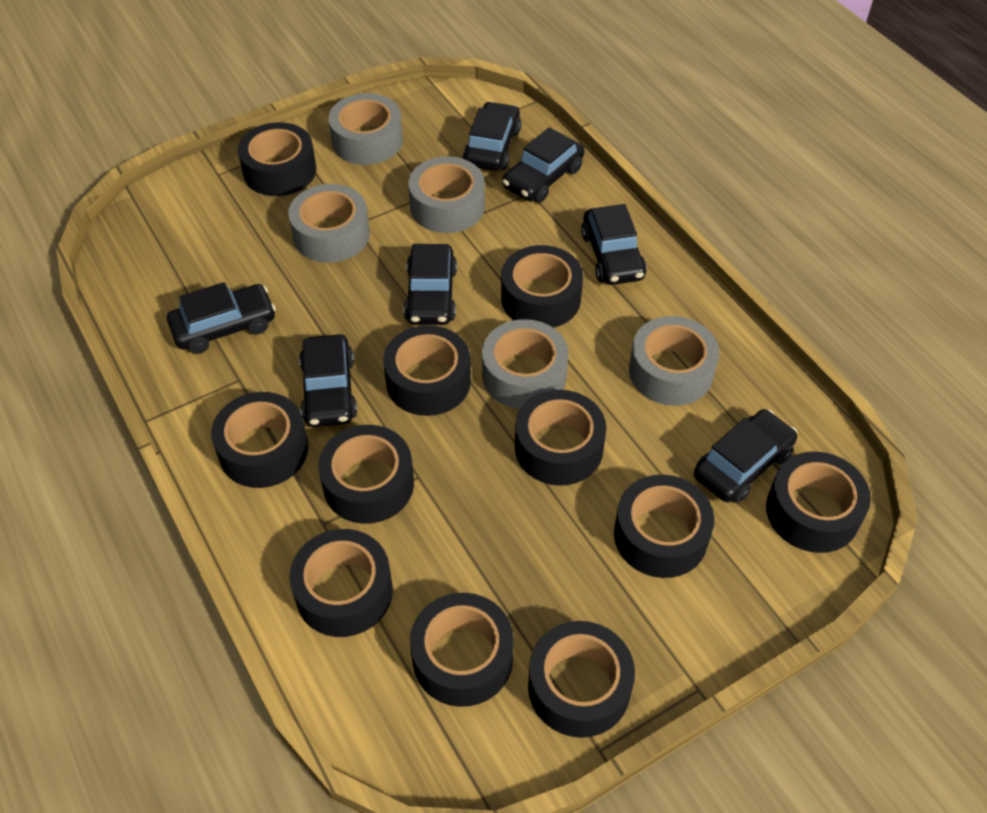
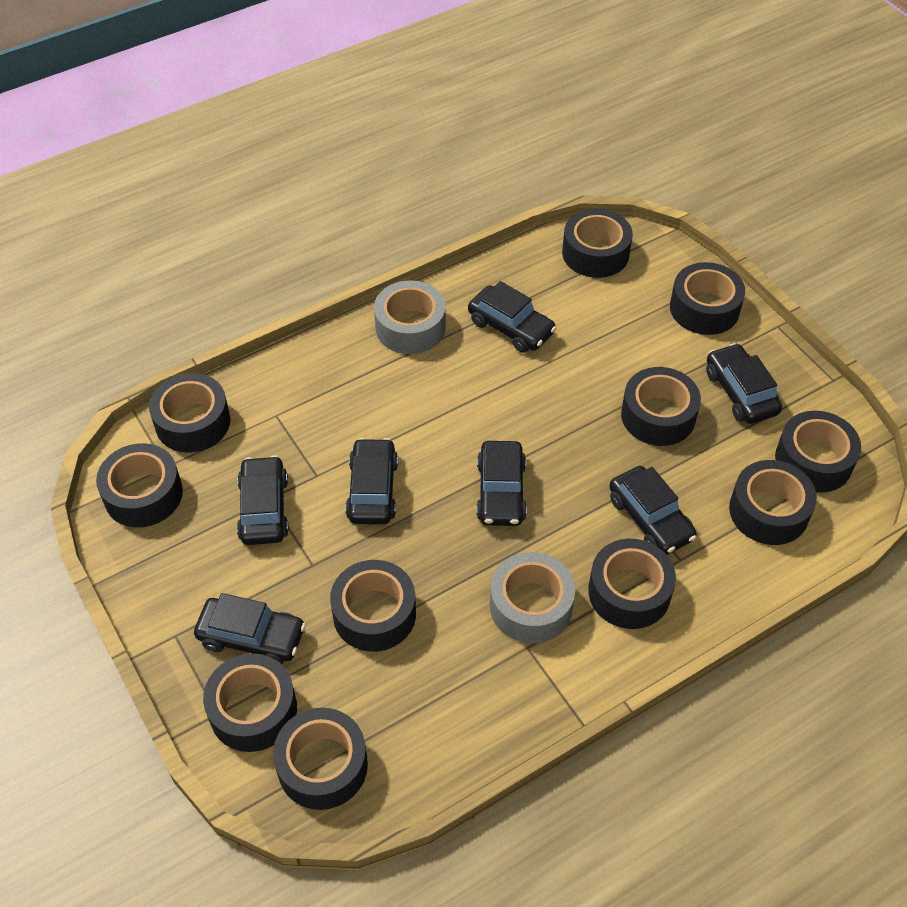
grey tape: 5 -> 2

